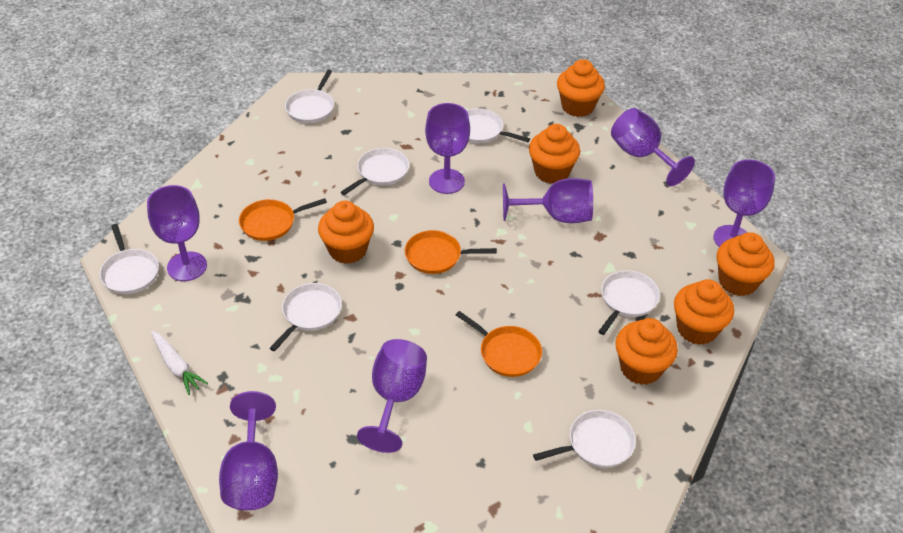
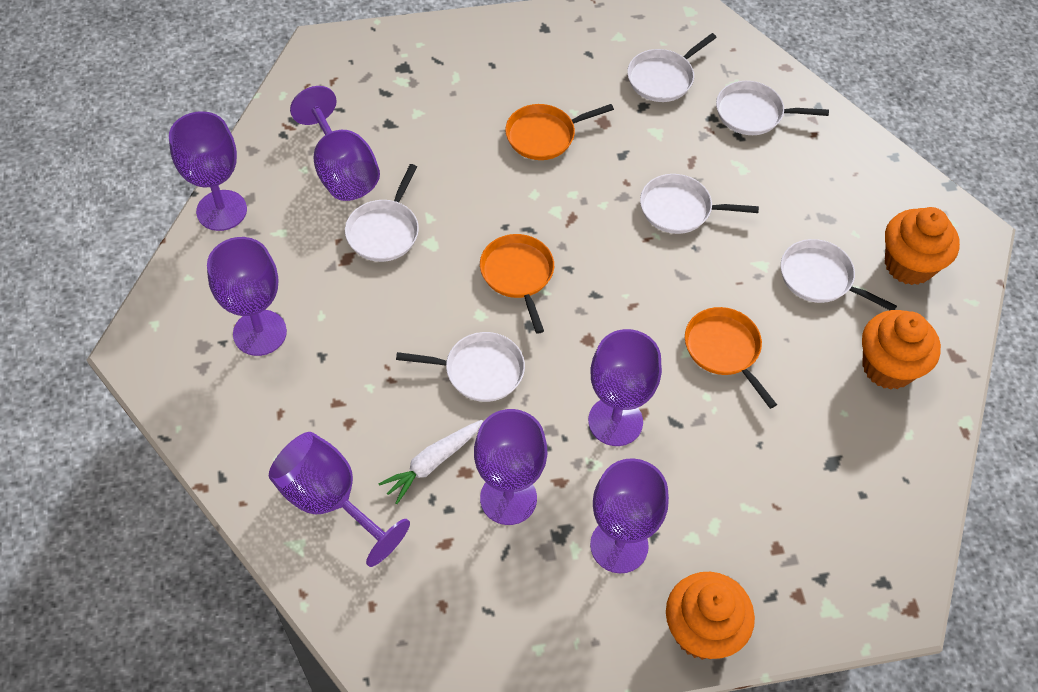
orange cupcake: 6 -> 3
white pan: 7 -> 6

